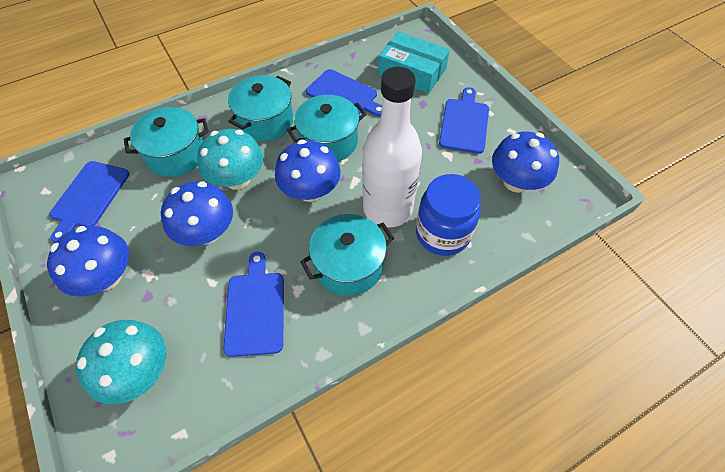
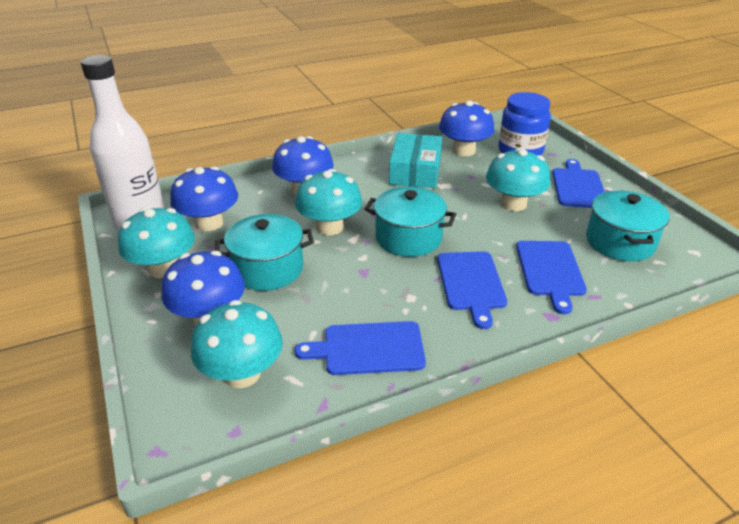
turquoise mushroom: 2 -> 4
turquoise pot: 4 -> 3

